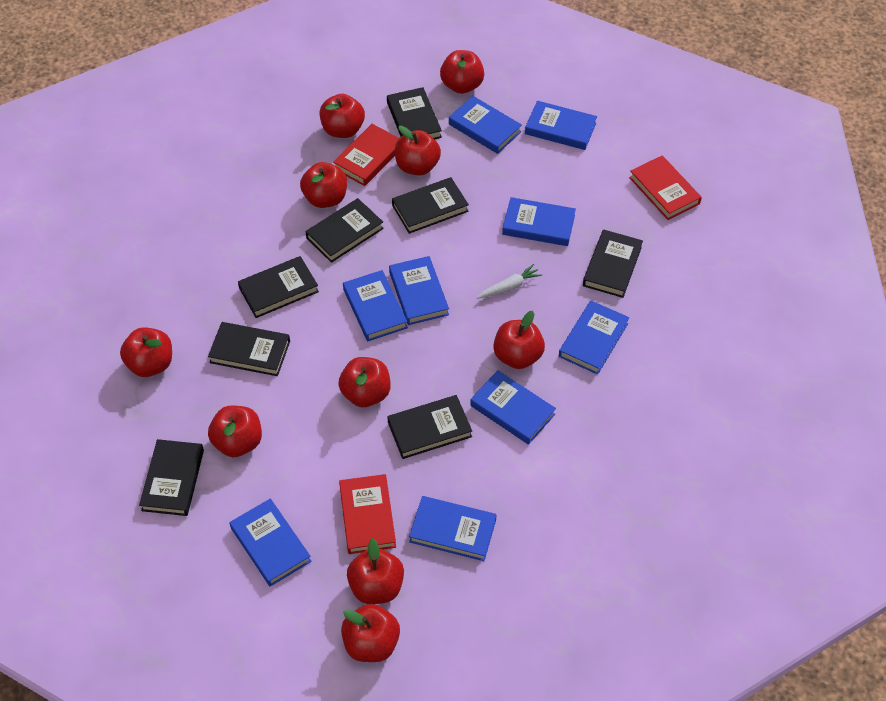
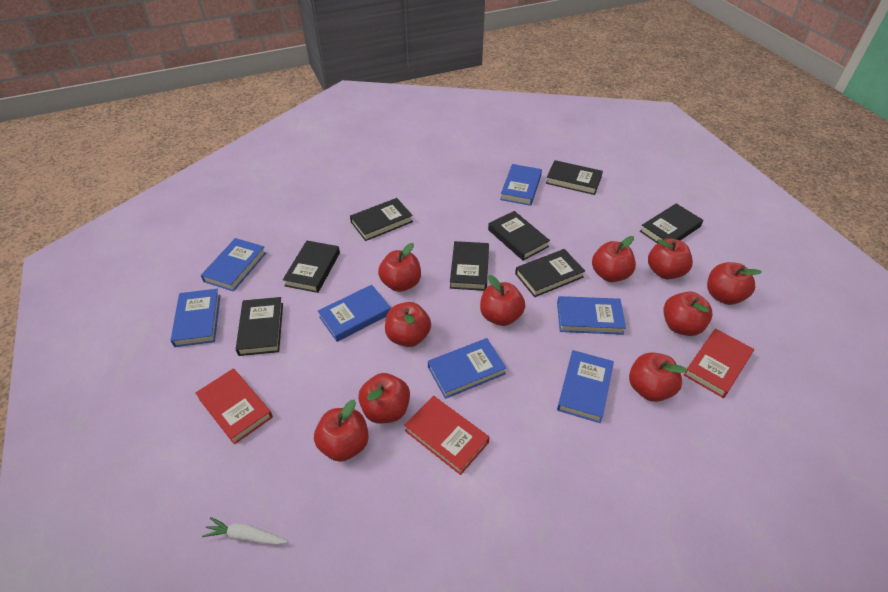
blue book: 9 -> 7

